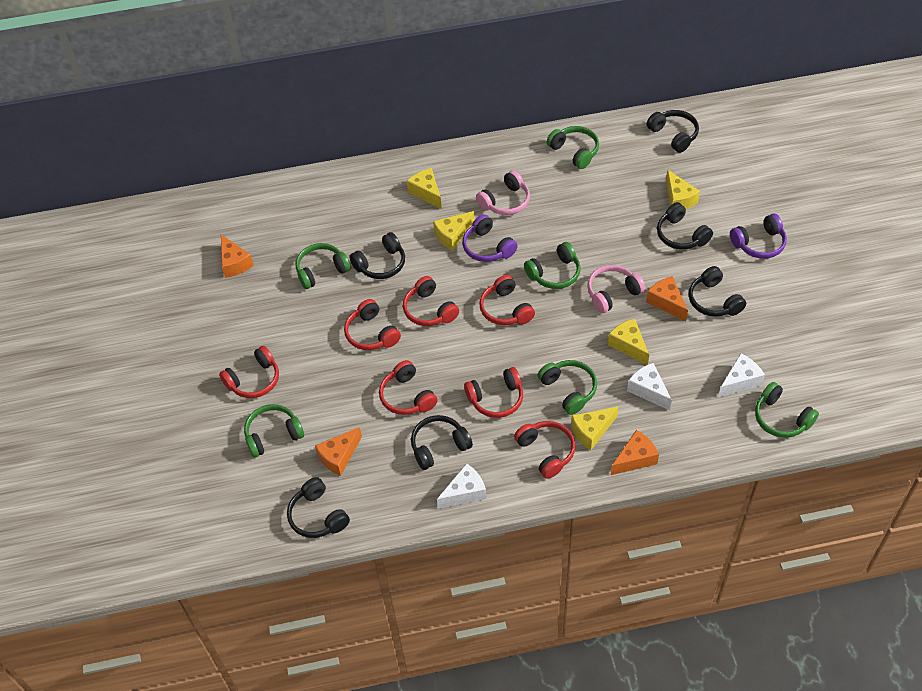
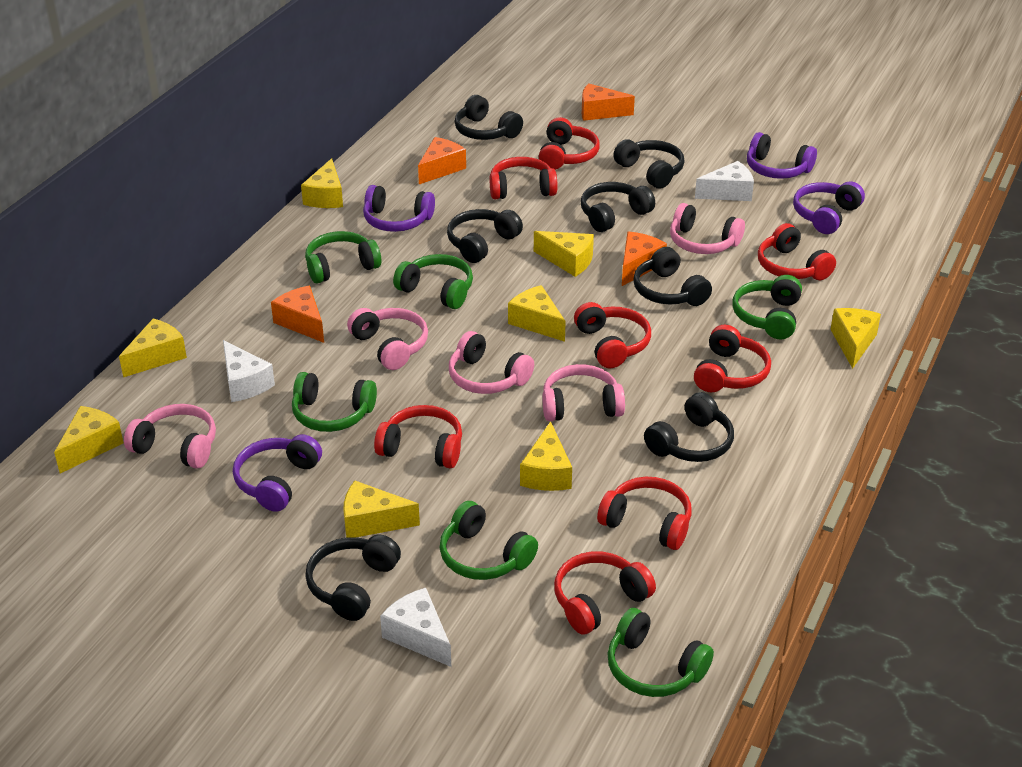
black headphones: 6 -> 7
pink headphones: 2 -> 5
purple headphones: 2 -> 4
red headphones: 7 -> 8
yellow cheese: 5 -> 8

